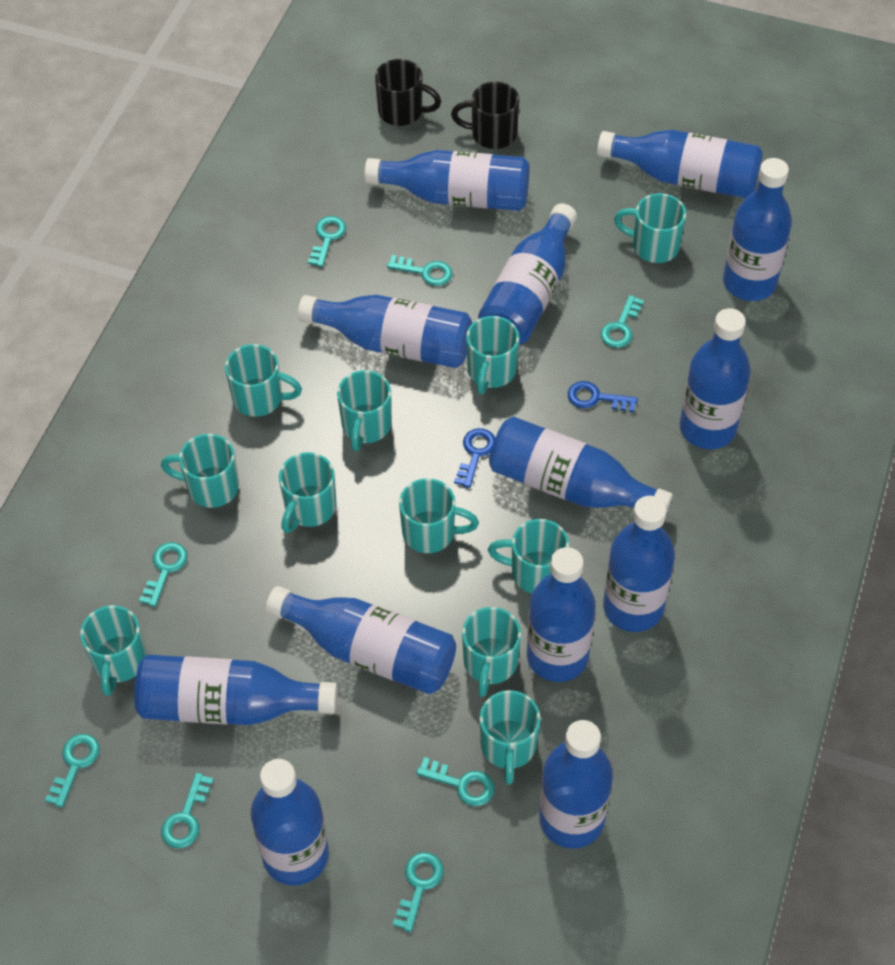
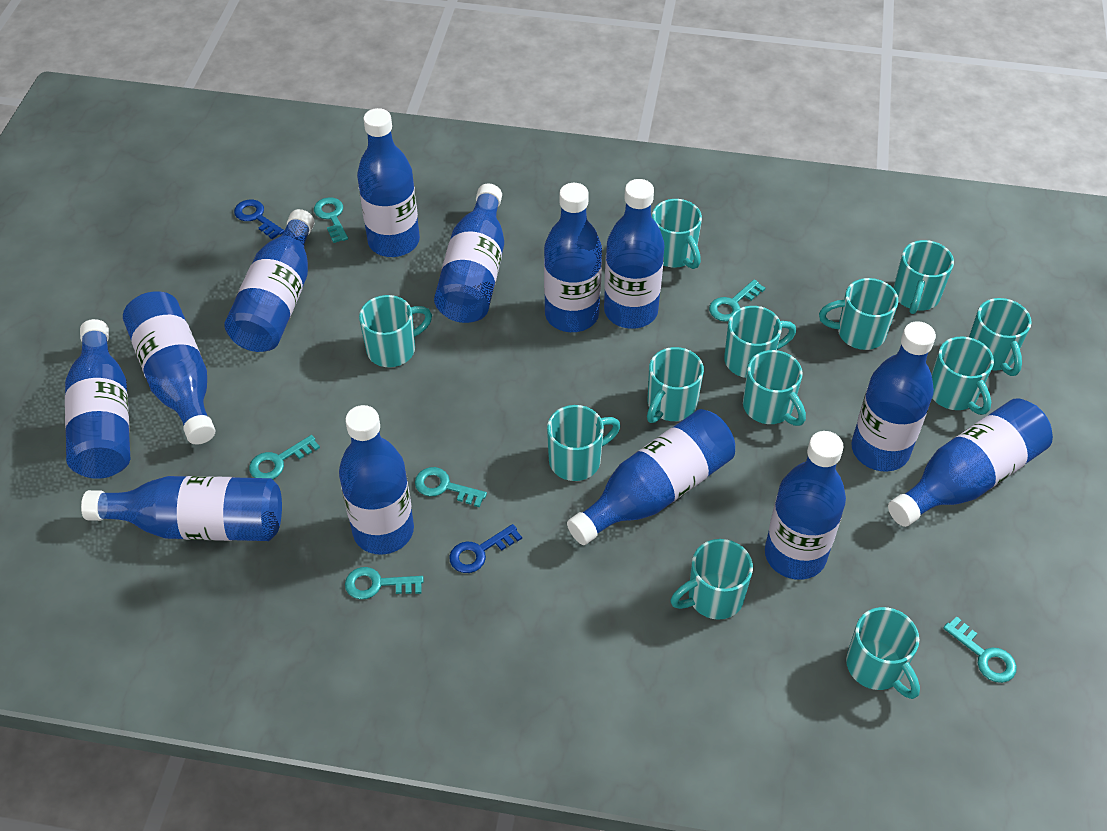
black mug: 2 -> 0
turquoise key: 8 -> 6
turquoise mug: 11 -> 12

